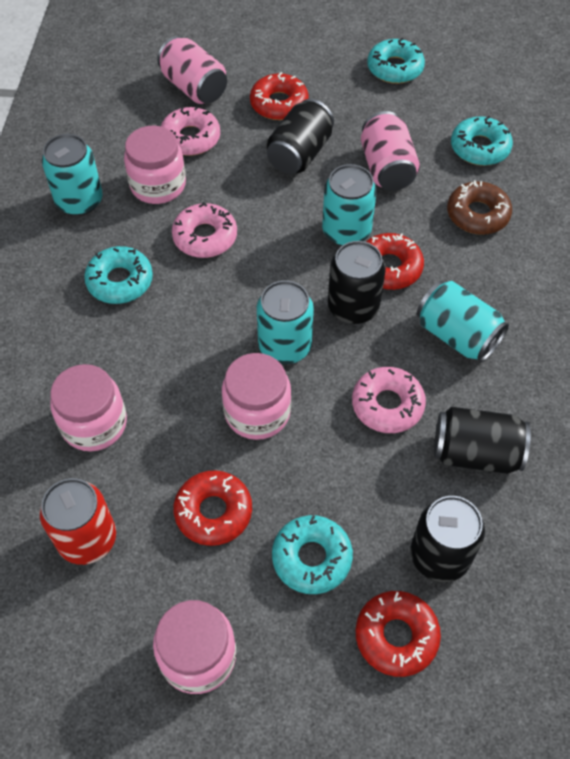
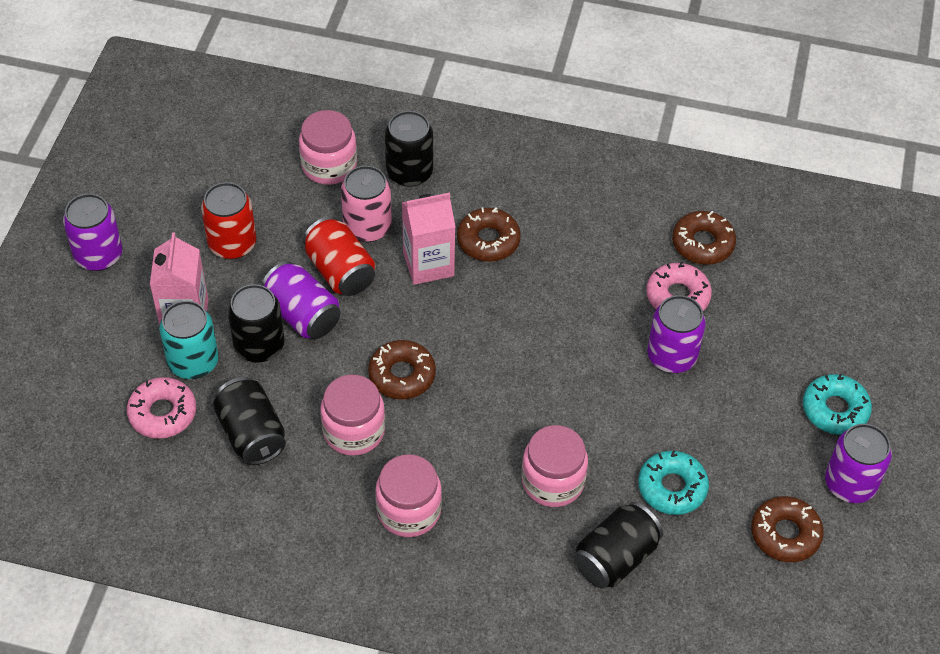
brown donut: 1 -> 4
pink can: 2 -> 1
pink carton: 0 -> 2
pink donut: 3 -> 2
purple can: 0 -> 4
red can: 1 -> 2
red donut: 4 -> 0
turquoise can: 4 -> 1
turquoise donut: 4 -> 2

